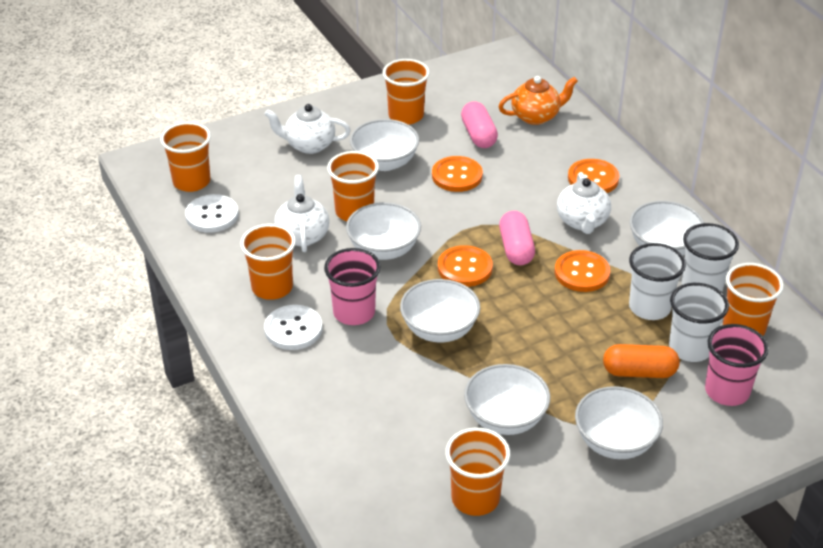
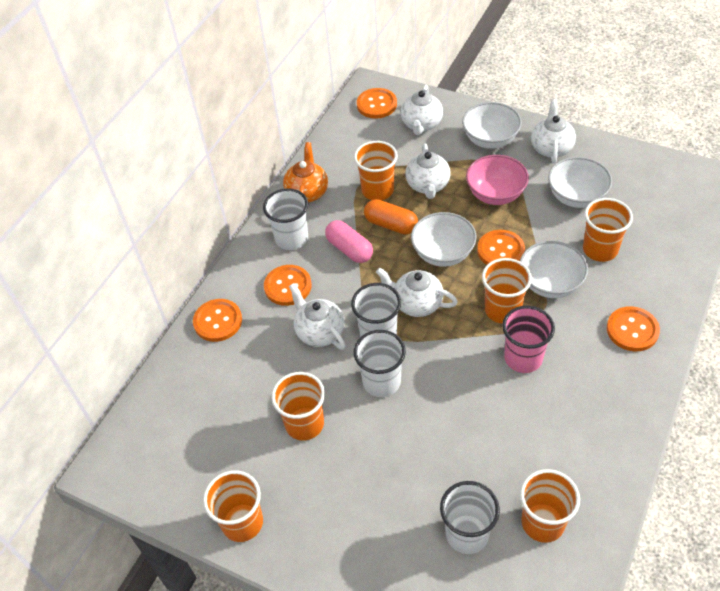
orange button: 4 -> 5
pink bowl: 0 -> 1
pink capsule: 2 -> 1
pink cup: 2 -> 1
white bowl: 6 -> 4
white button: 2 -> 0
white cup: 3 -> 4
white teapot: 3 -> 5

